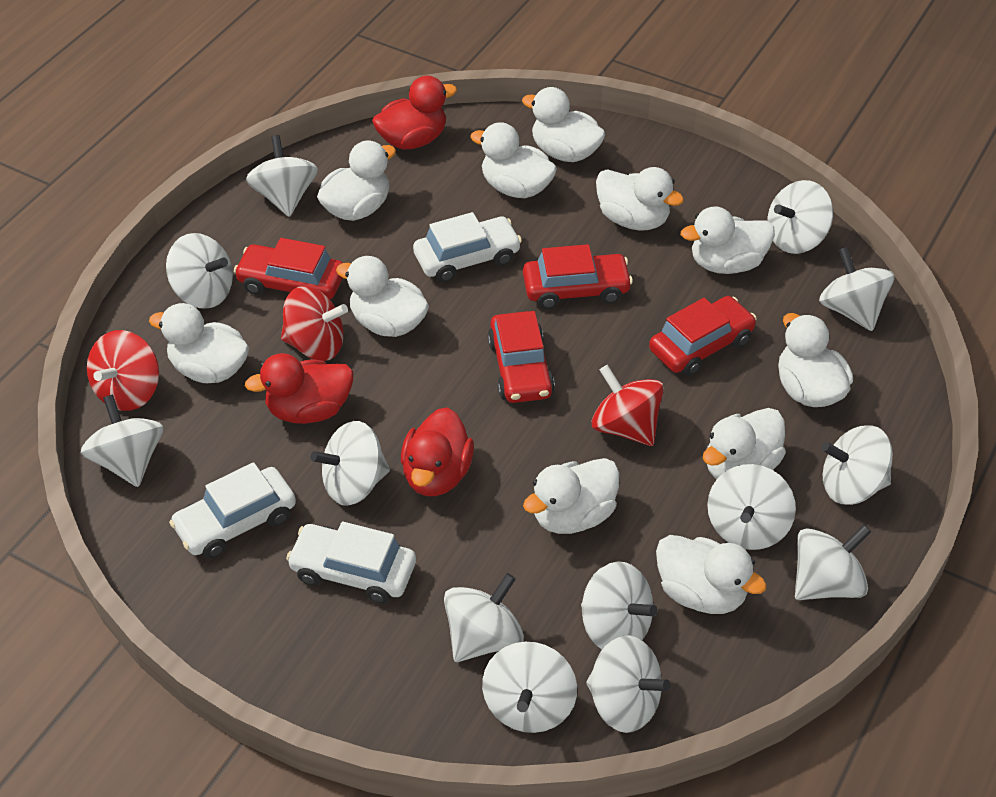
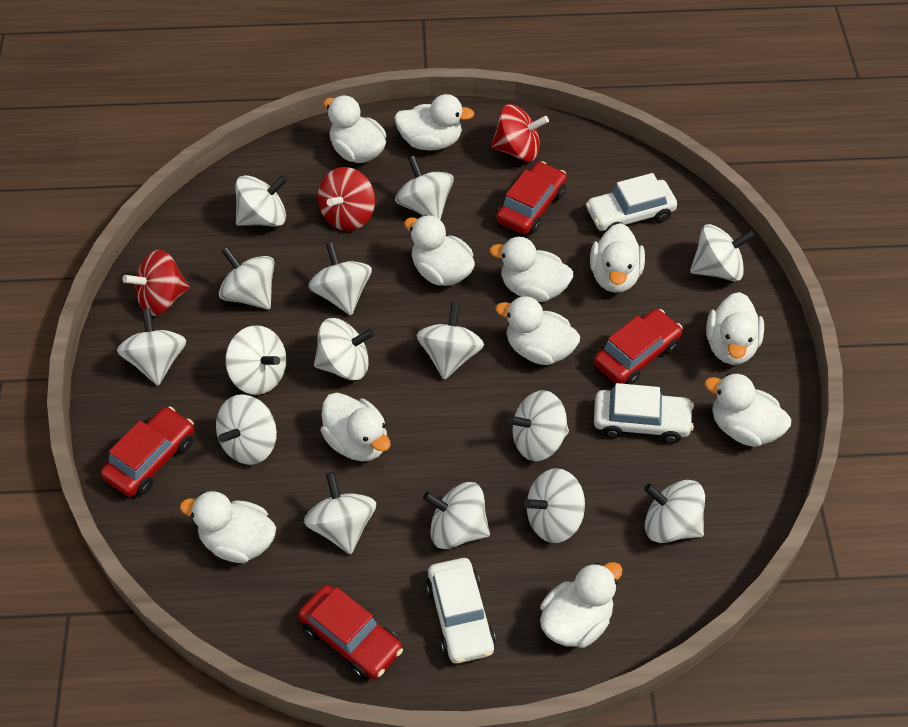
red duck: 3 -> 0
white spinning top: 13 -> 15

